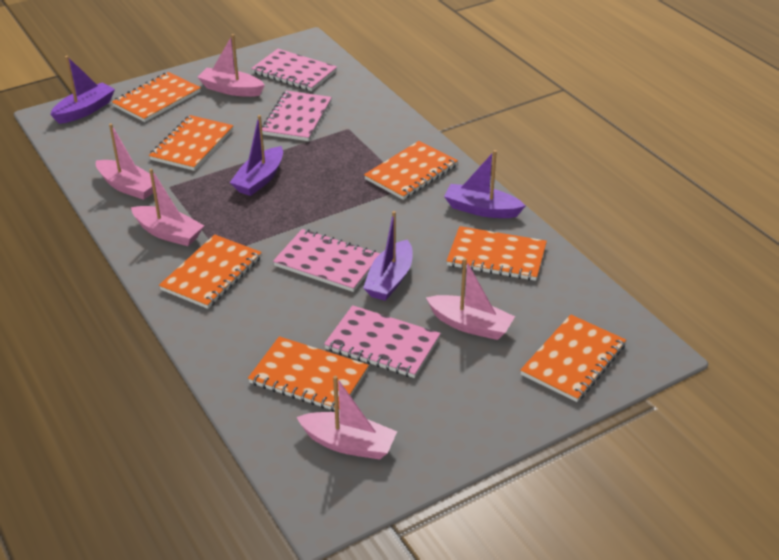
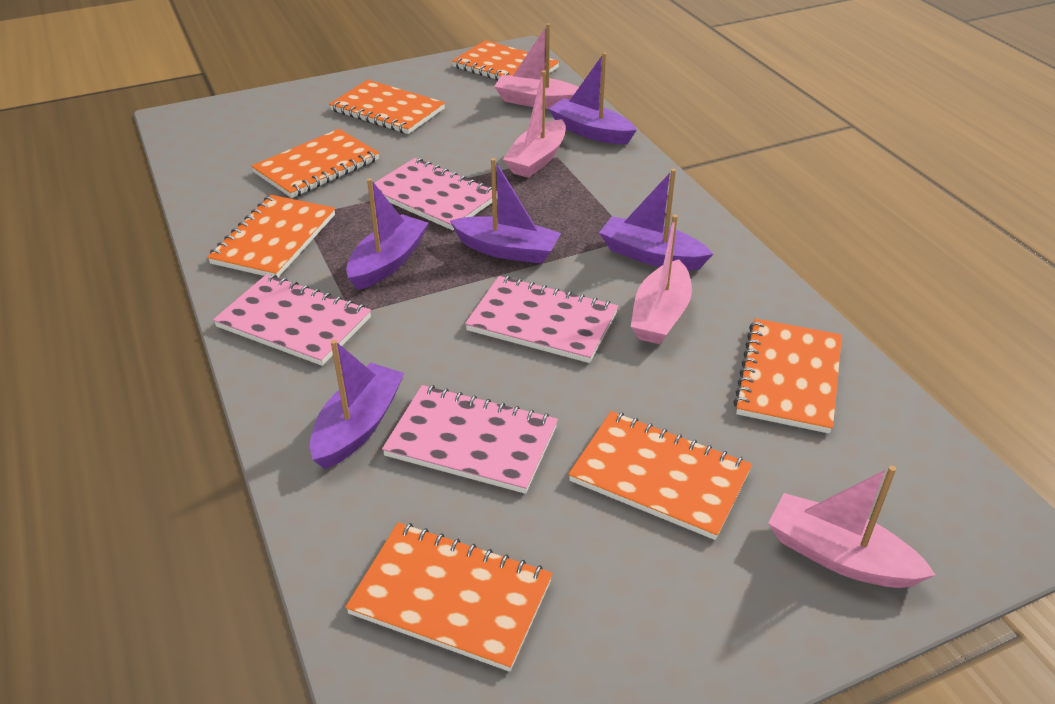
pink boat: 5 -> 4
purple boat: 4 -> 5

